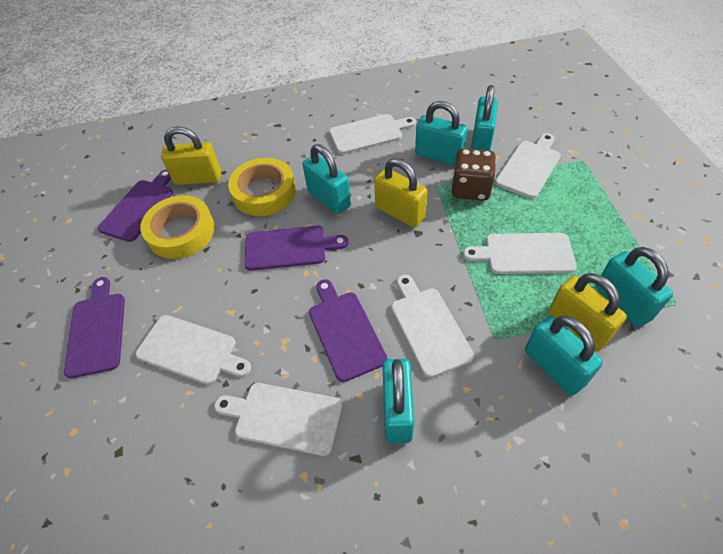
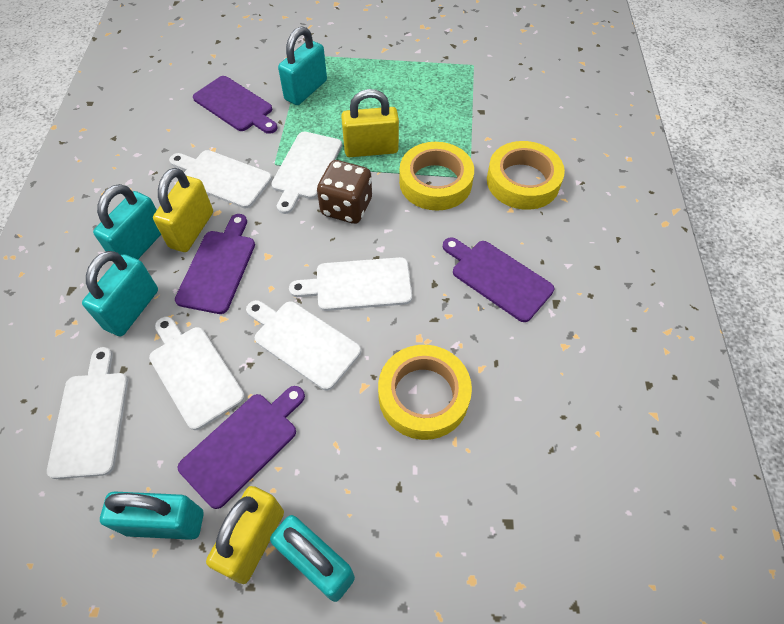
turquoise padlock: 6 -> 5
yellow tape: 2 -> 3

